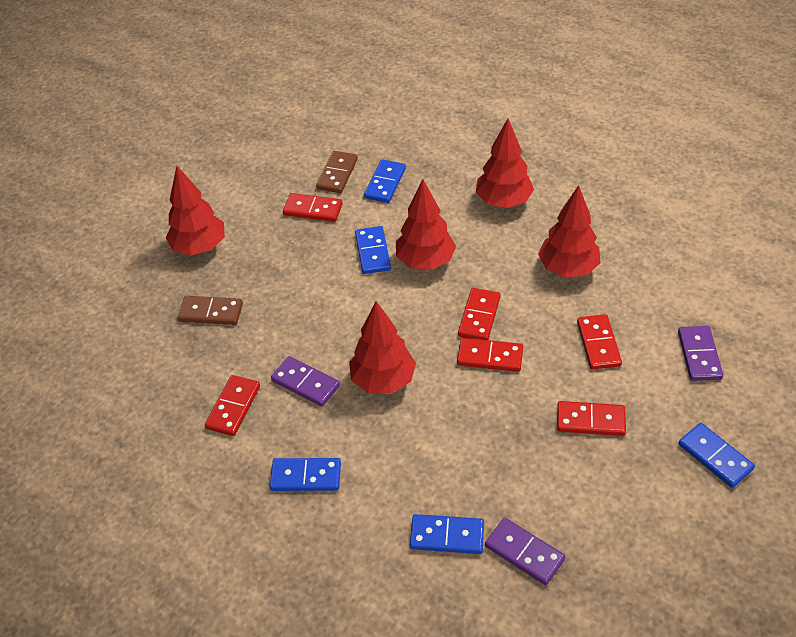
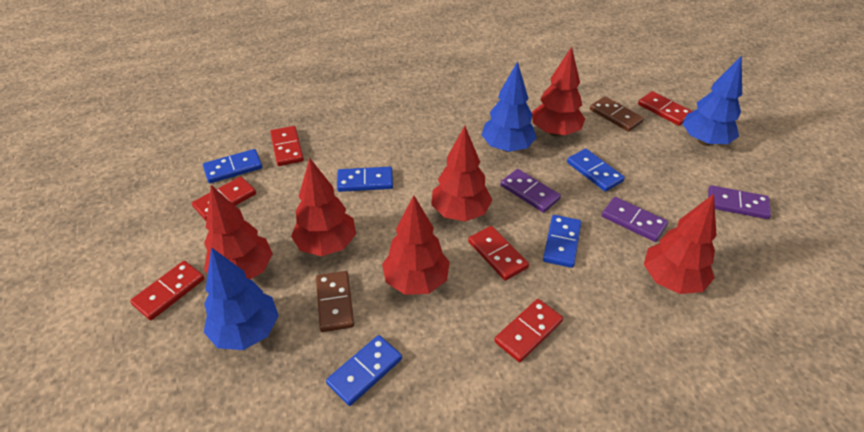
blue tree: 0 -> 3
red tree: 5 -> 6

